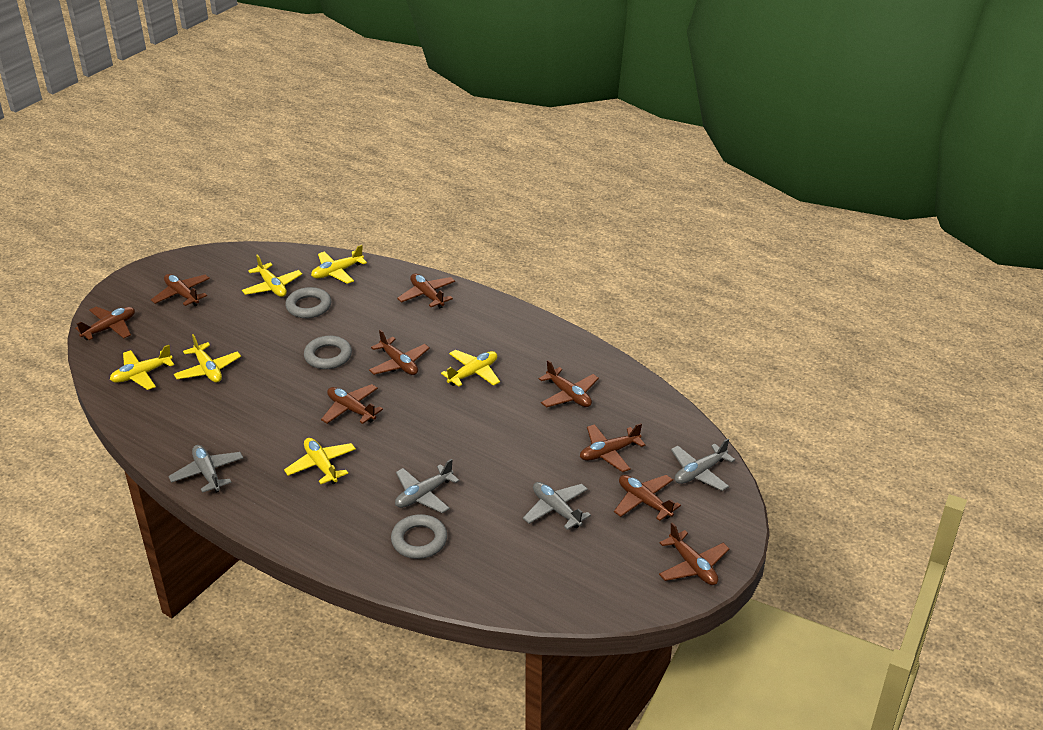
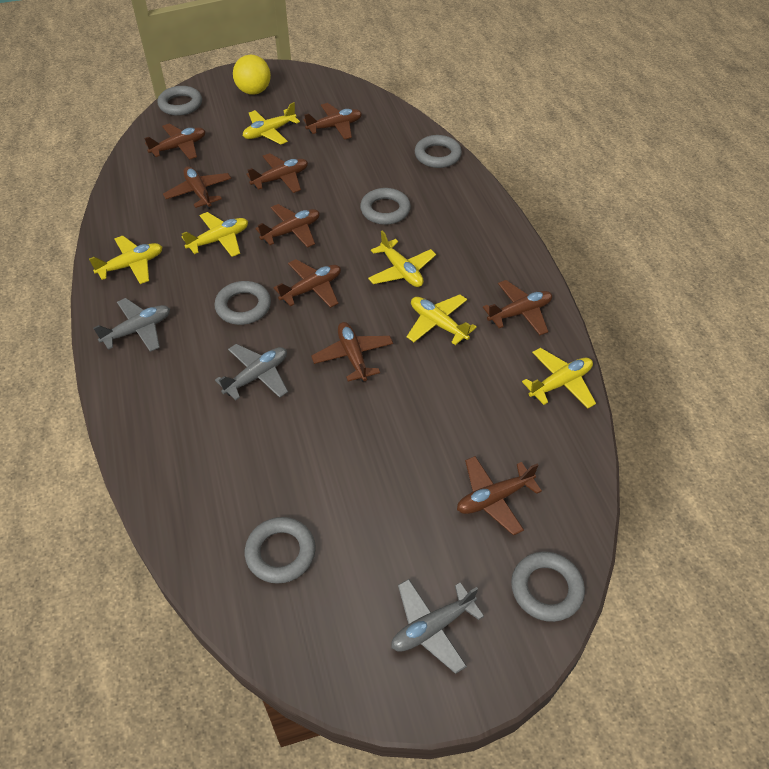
grey plane: 4 -> 3
grey ring: 3 -> 6
yellow ball: 0 -> 1

